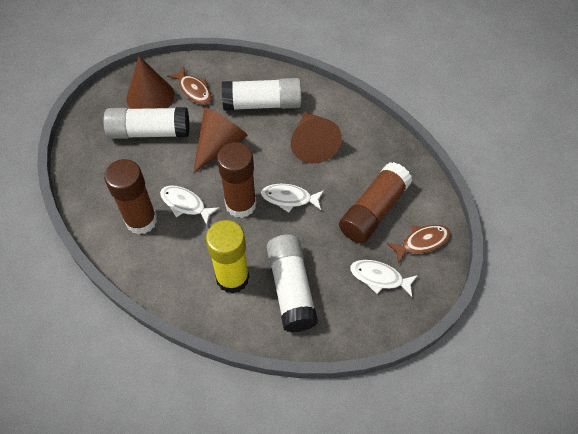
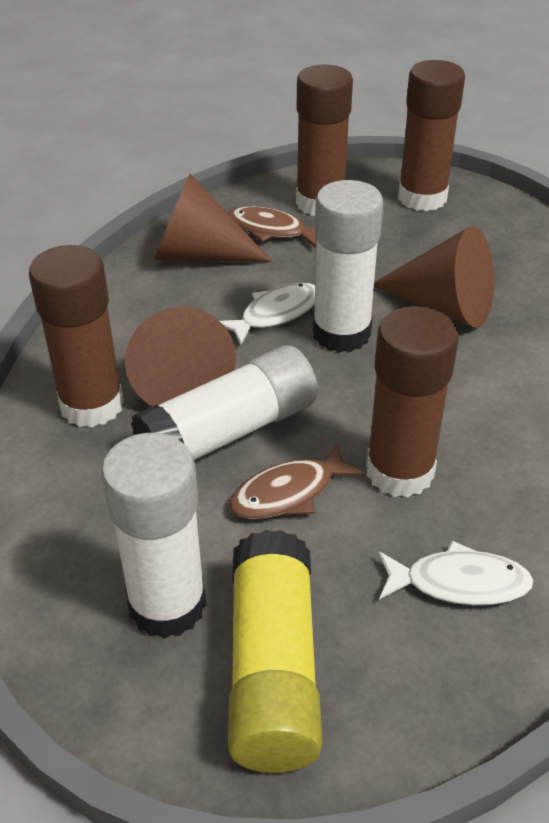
brown glue stick: 3 -> 4
white fish: 3 -> 2

